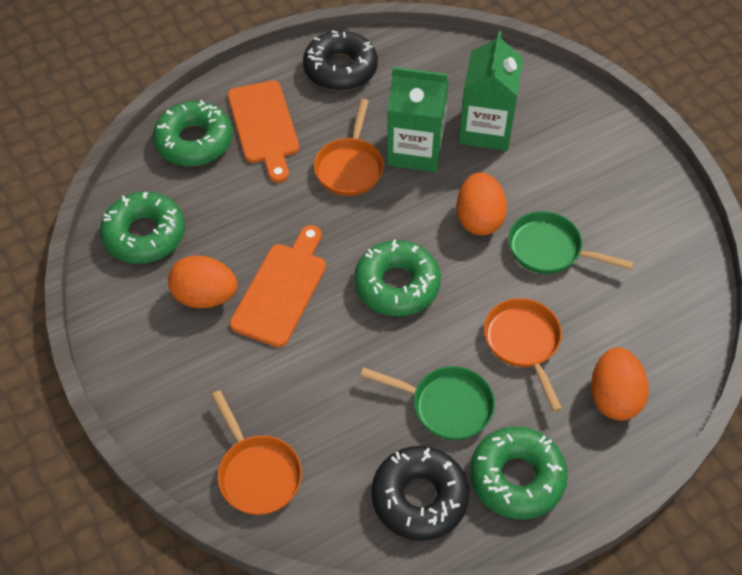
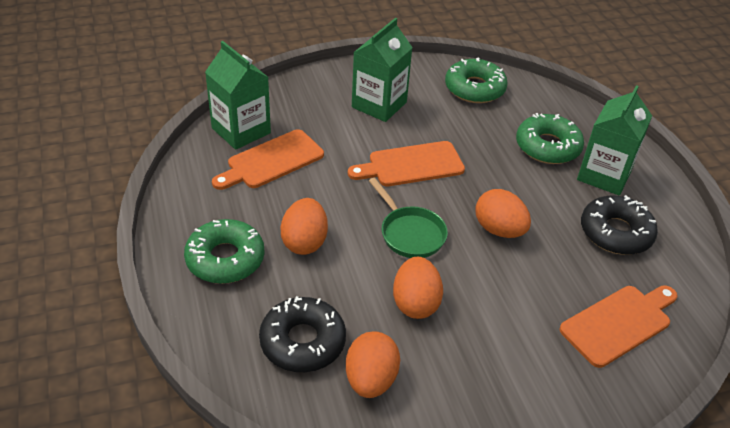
green carton: 2 -> 3
green donut: 4 -> 3
green pan: 2 -> 1
orange cutting board: 2 -> 3
orange egg: 3 -> 4
orange pan: 3 -> 0

